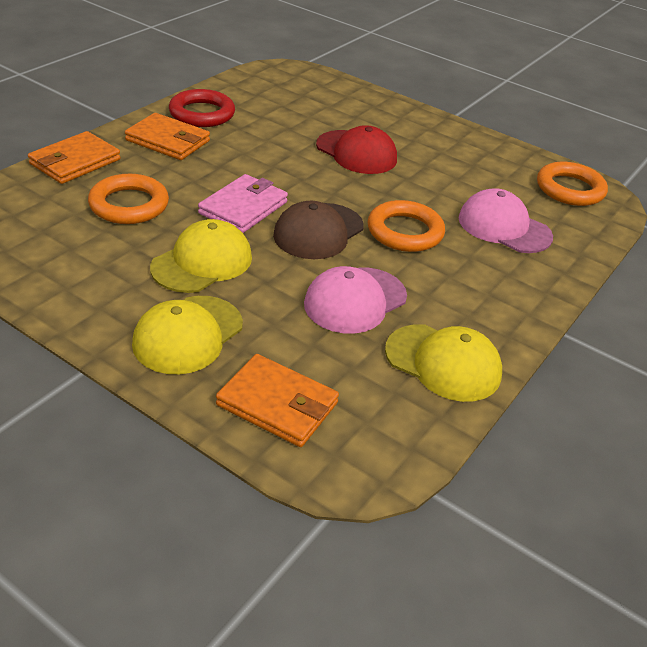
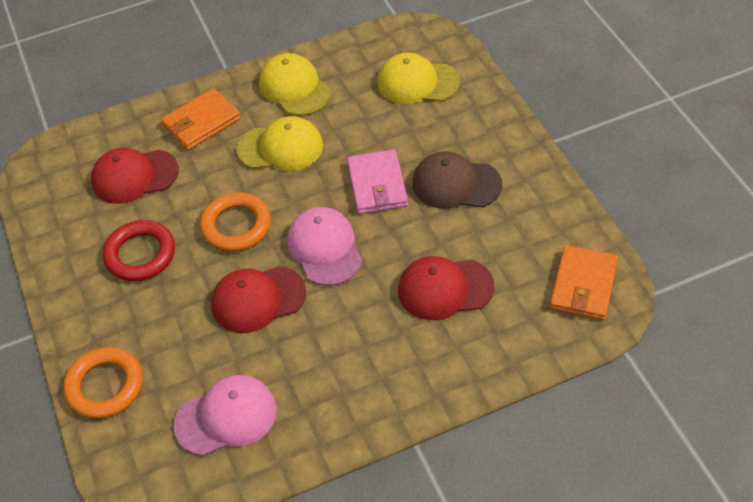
orange ring: 3 -> 2
orange wallet: 3 -> 2
red cap: 1 -> 3

